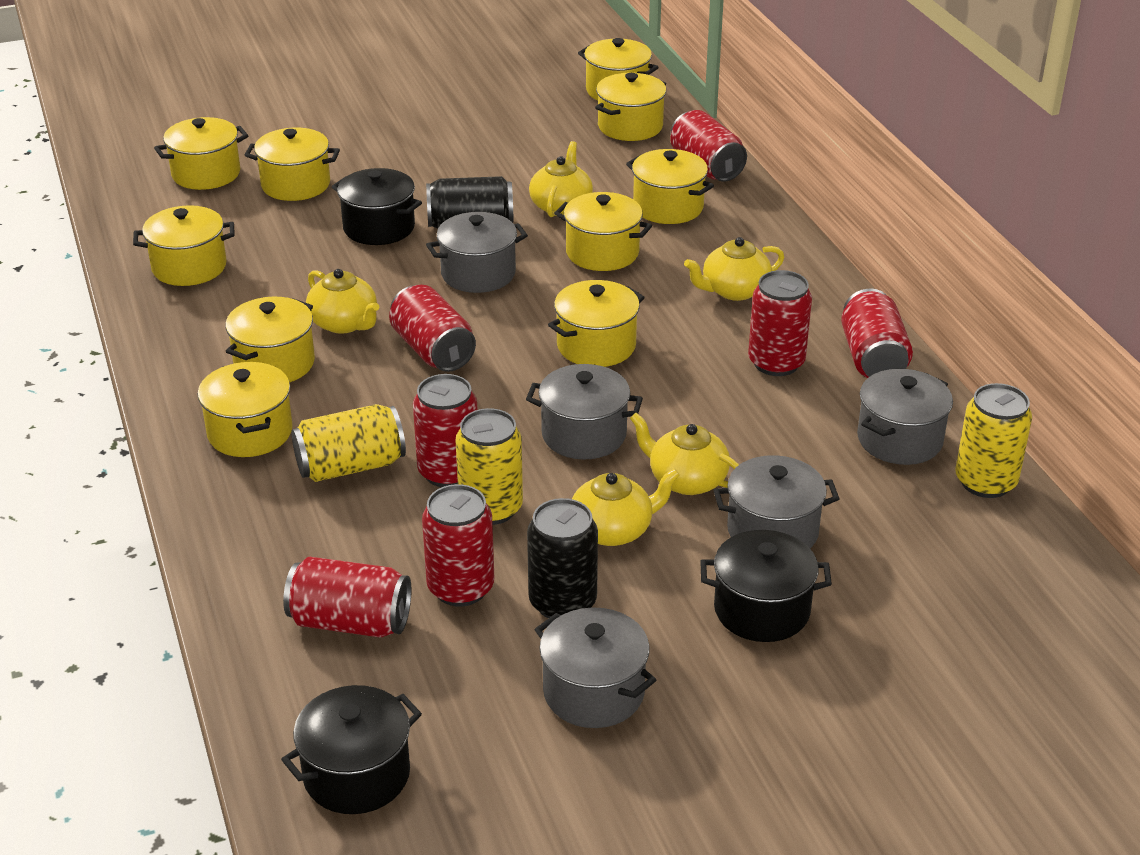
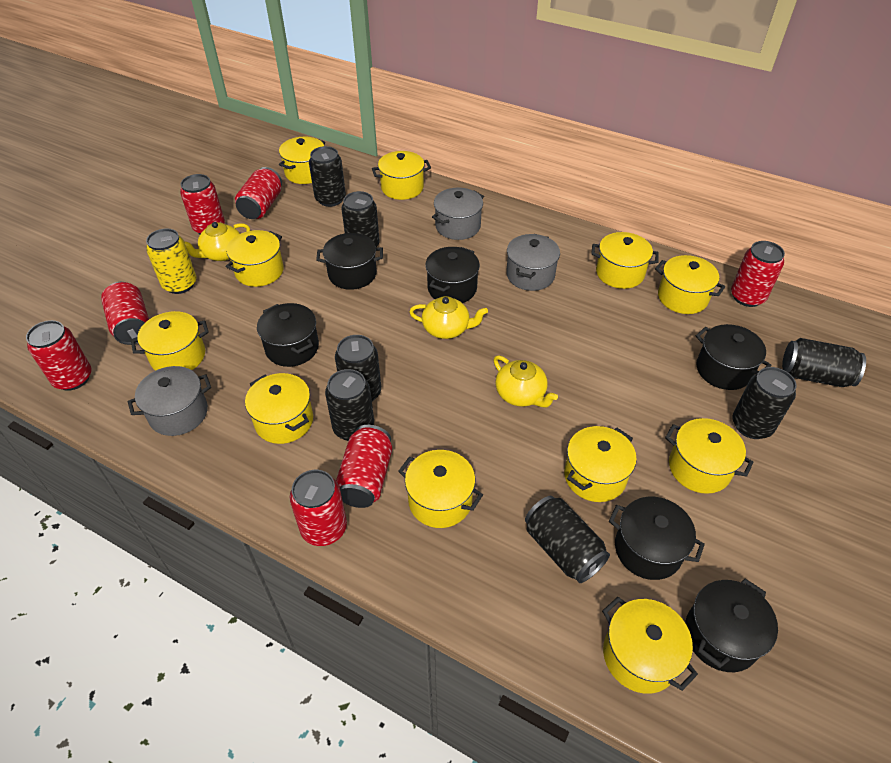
black can: 2 -> 7
black pot: 3 -> 6
grey pot: 5 -> 3
yellow can: 3 -> 1
yellow pot: 10 -> 11
yellow teapot: 5 -> 3

